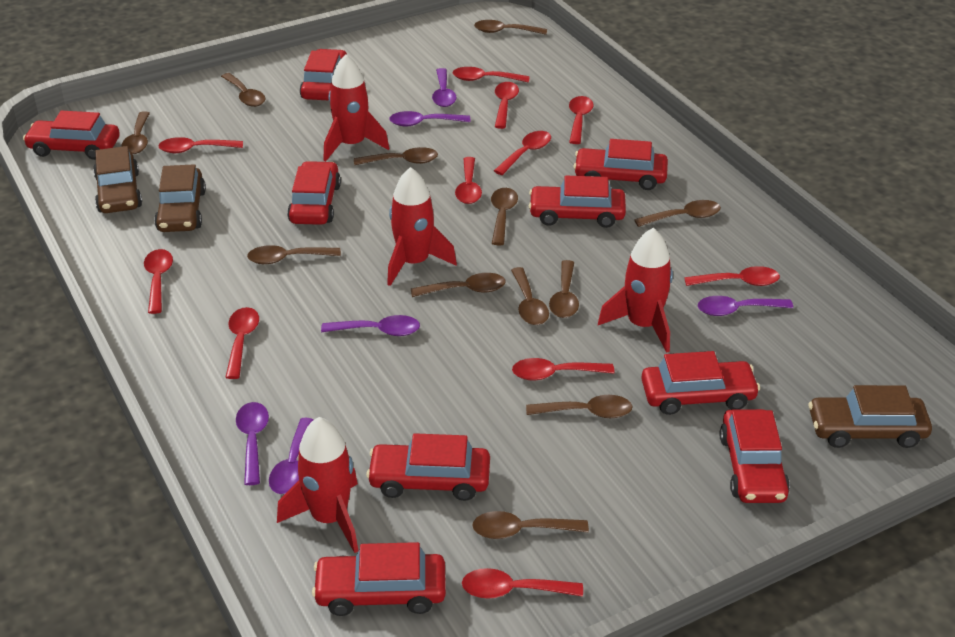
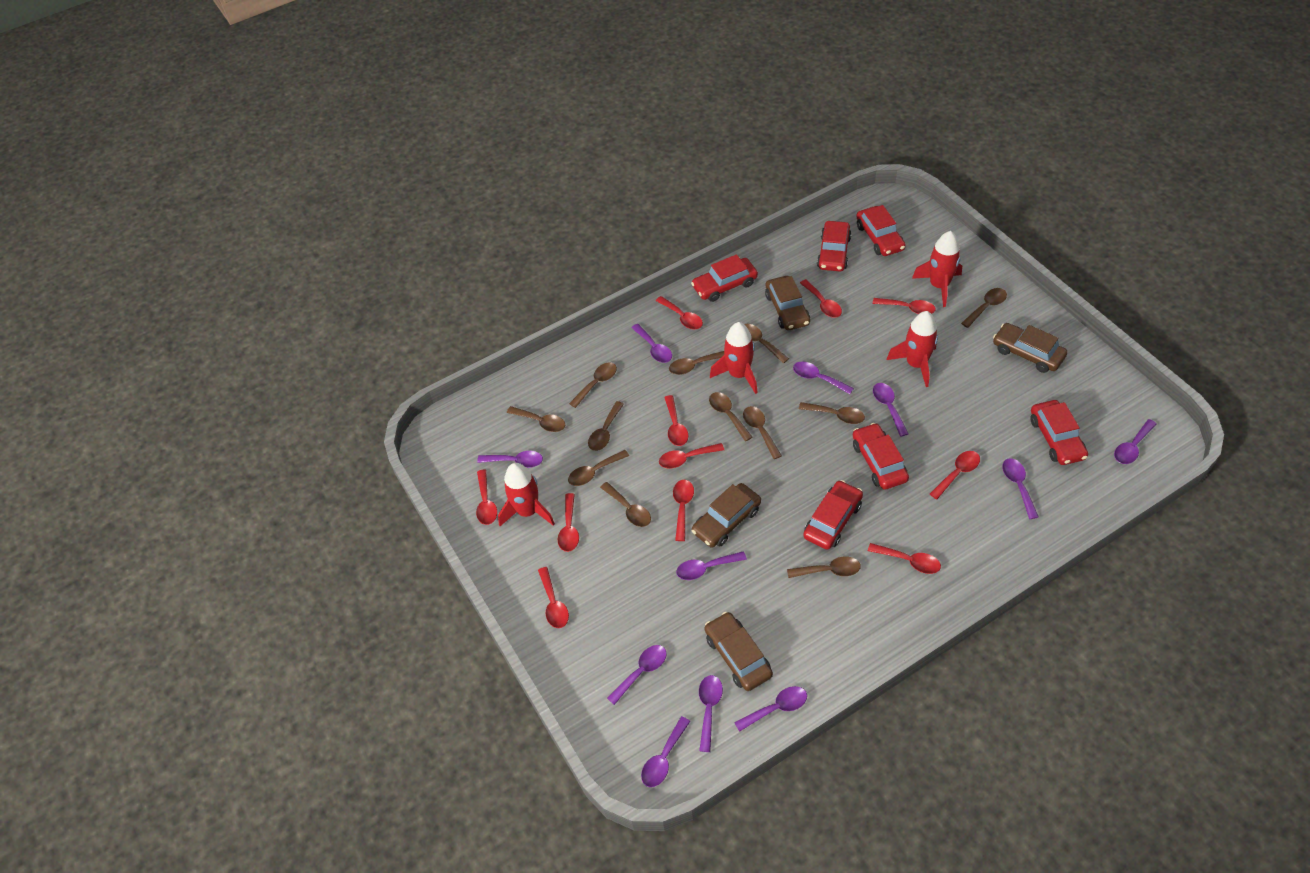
brown car: 3 -> 4
purple spoon: 6 -> 11
red car: 9 -> 6

